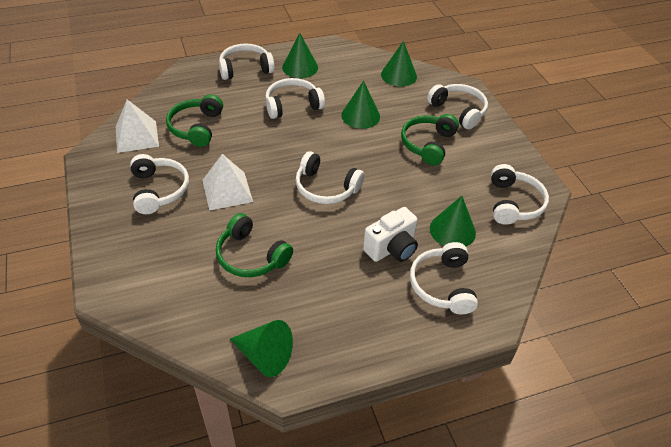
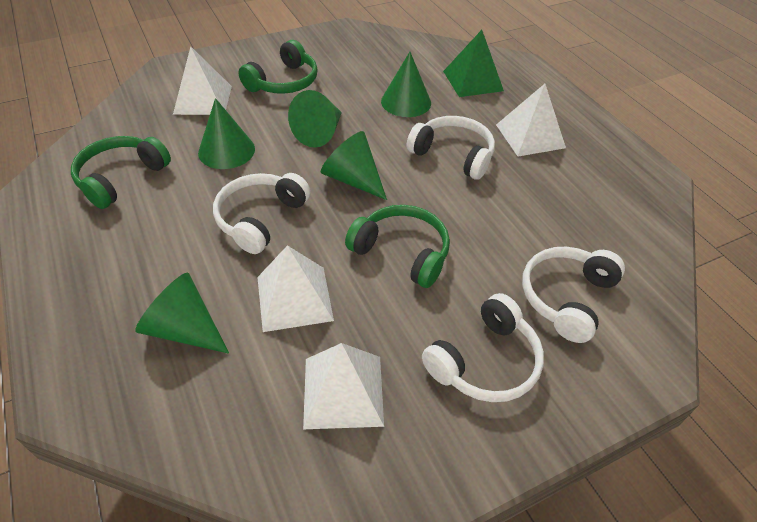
green pyramid: 0 -> 1
white camera: 1 -> 0
white headphones: 7 -> 4
white pyramid: 2 -> 4

